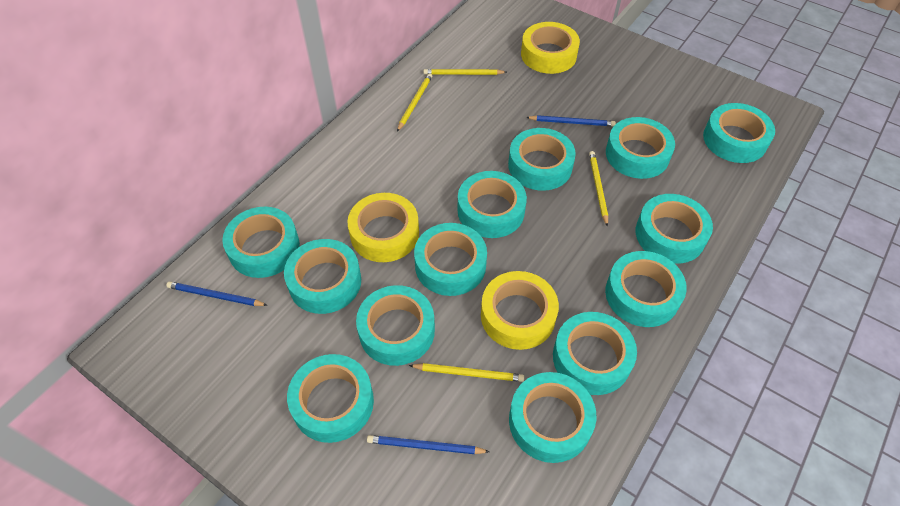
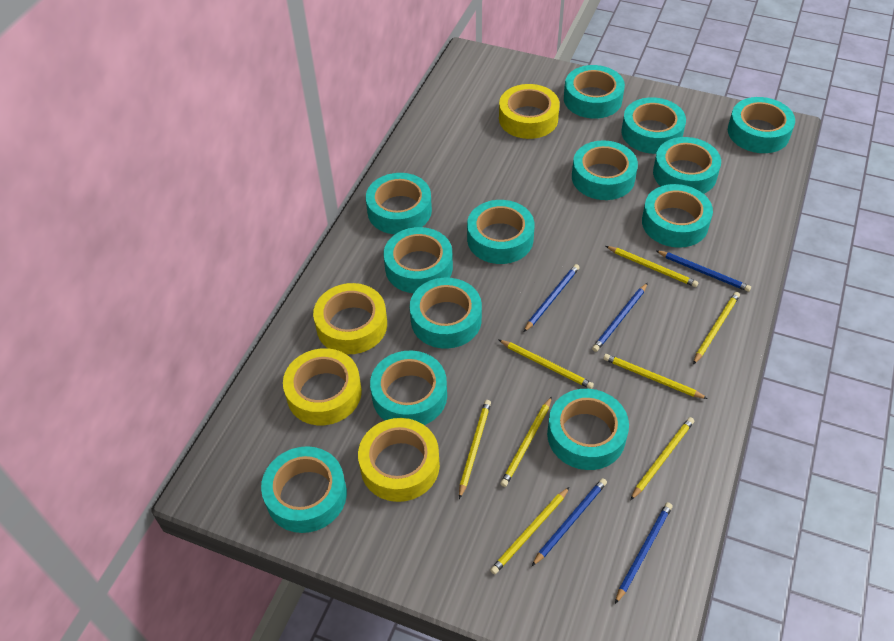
blue pencil: 3 -> 5
yellow pencil: 4 -> 8
yellow tape: 3 -> 4

